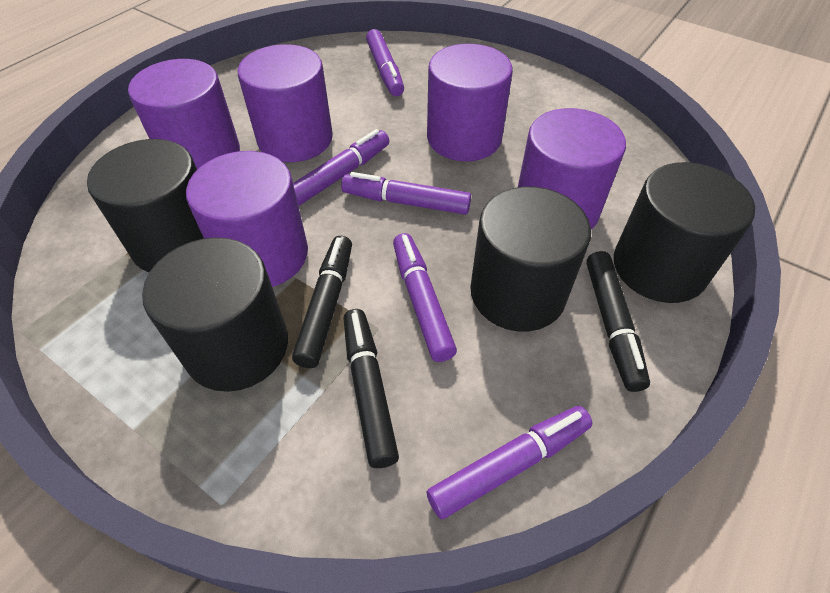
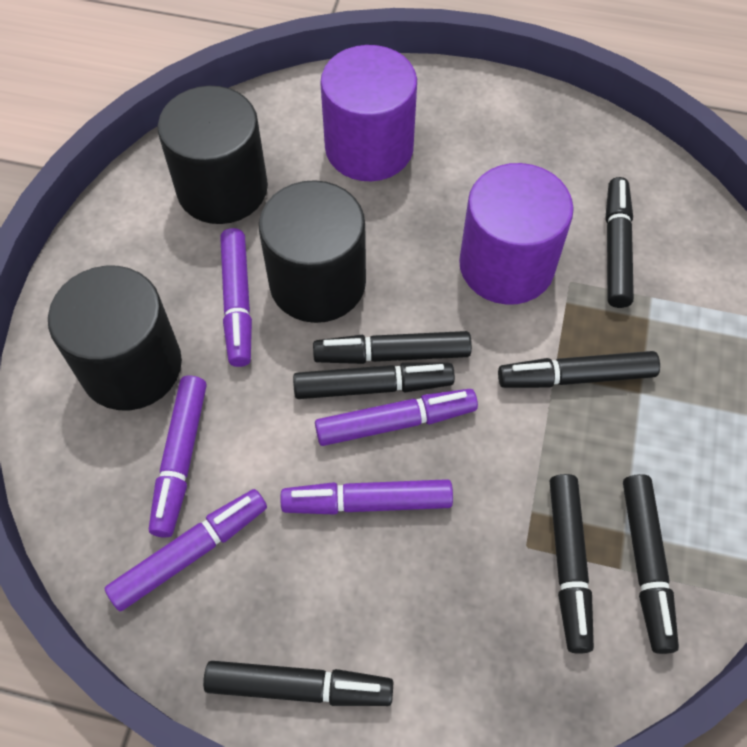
black cylinder: 4 -> 3
black marker: 3 -> 7
purple cylinder: 5 -> 2

